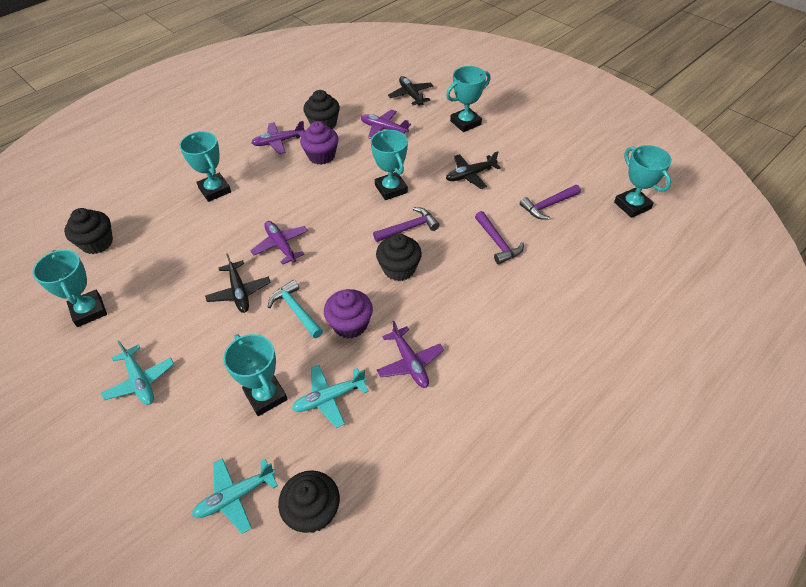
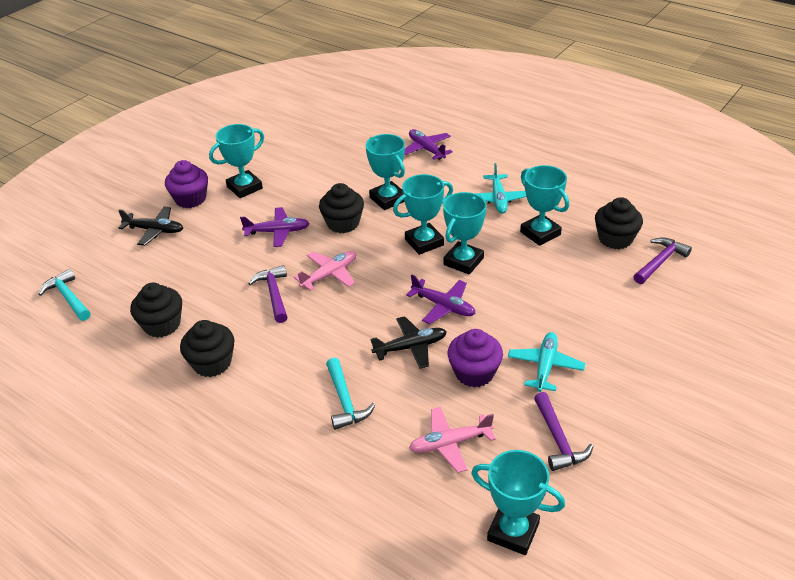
black plane: 3 -> 2
pink plane: 0 -> 2
purple plane: 4 -> 3
turquoise hammer: 1 -> 2
turquoise plane: 3 -> 2

